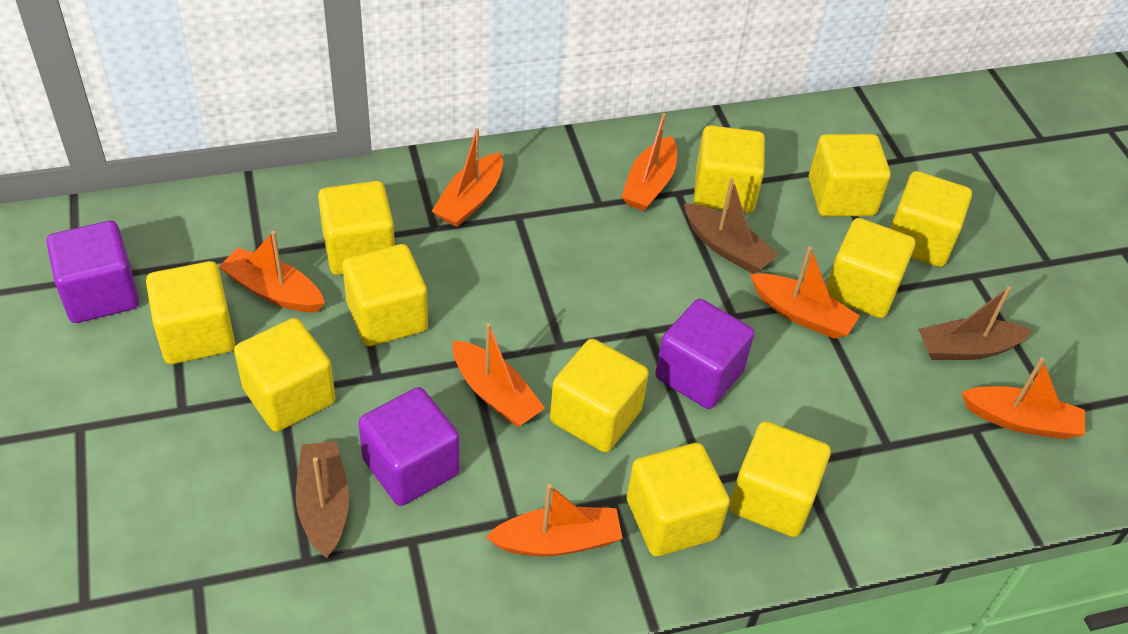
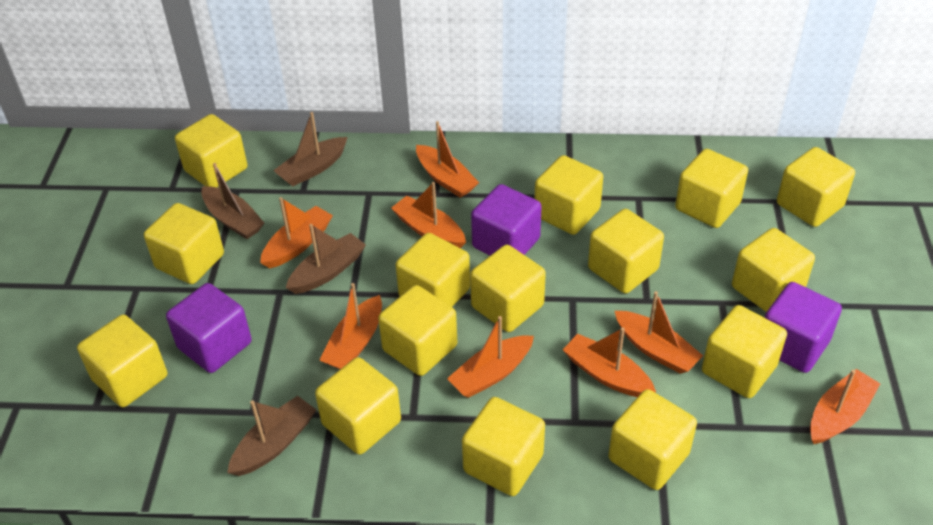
brown boat: 3 -> 4
orange boat: 7 -> 8
yellow cube: 11 -> 15

